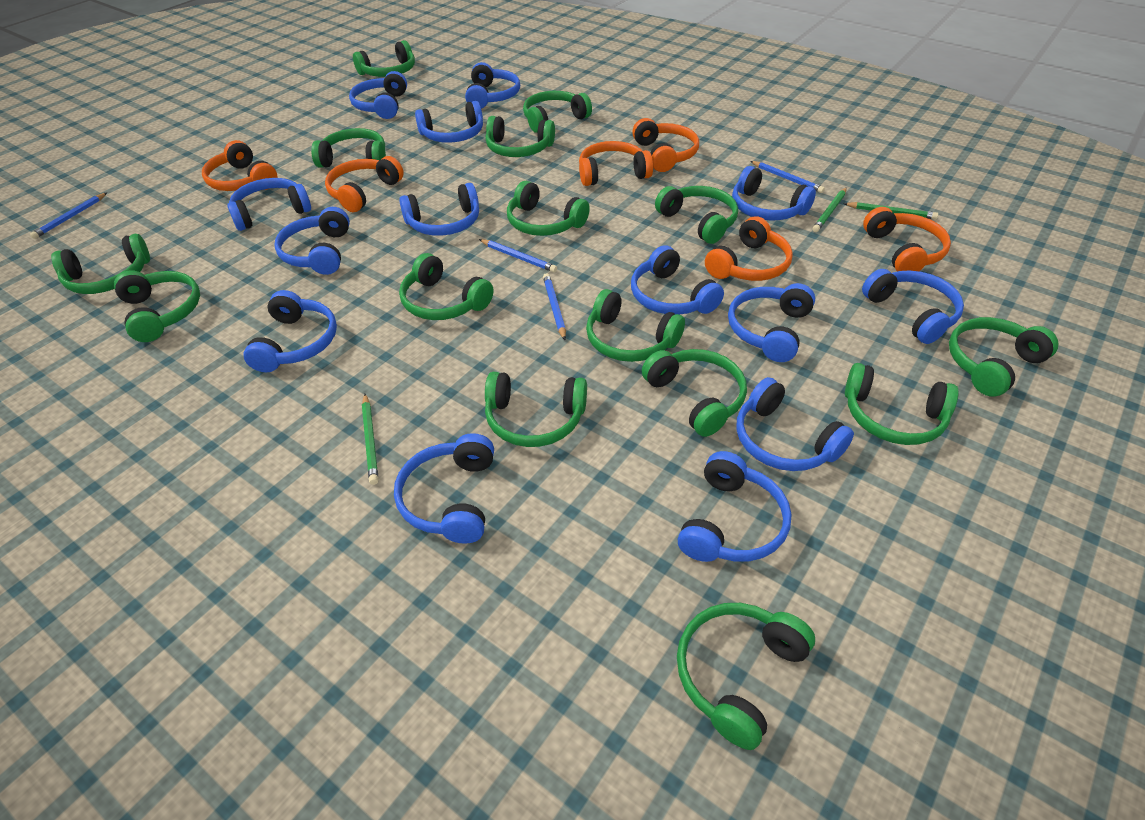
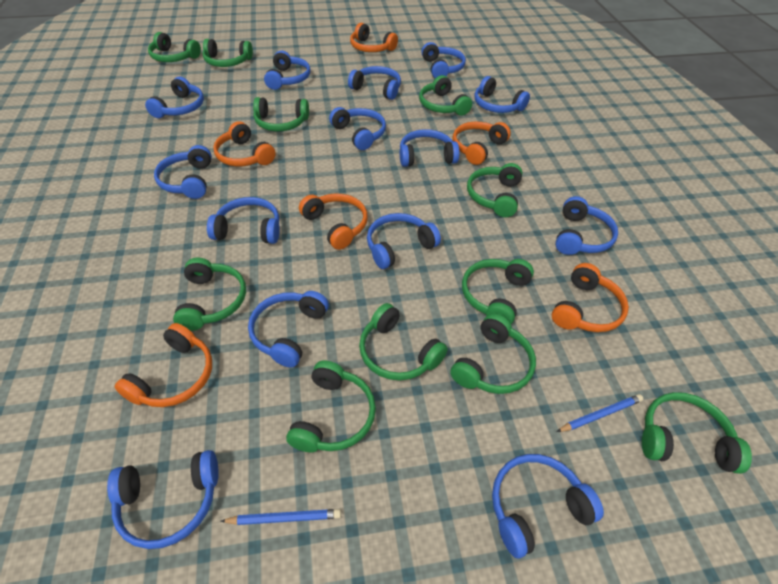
blue pencil: 4 -> 2
green headphones: 15 -> 11
green pencil: 3 -> 0

